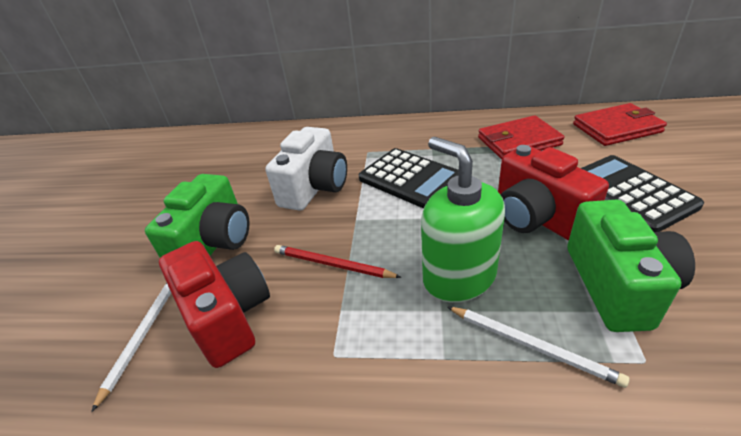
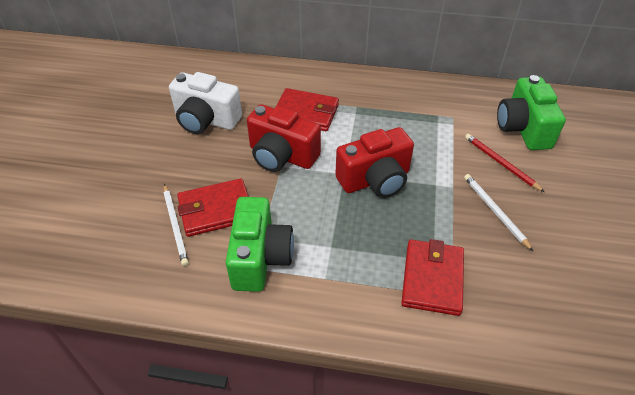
black calculator: 2 -> 0
green soap dispenser: 1 -> 0
red wallet: 2 -> 3

